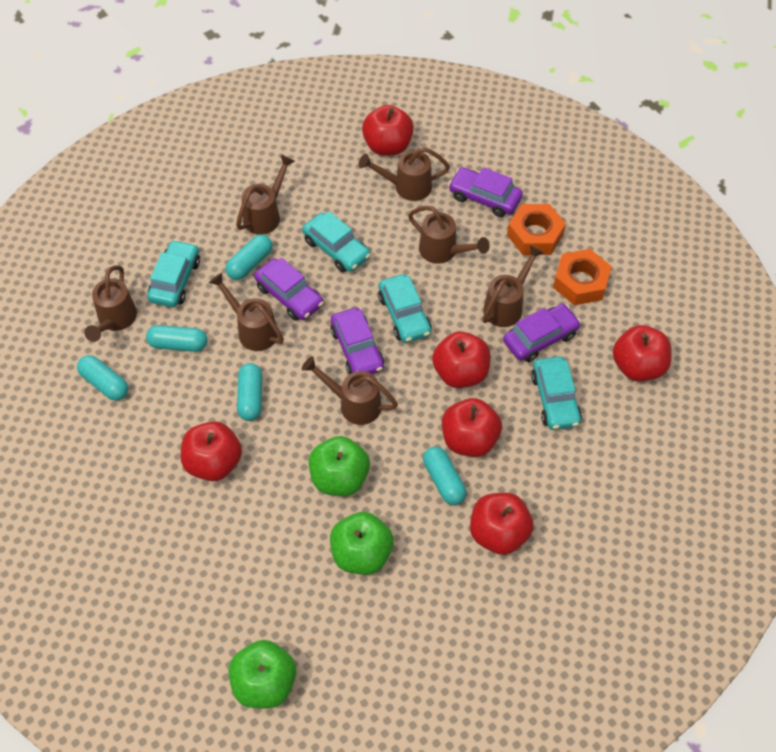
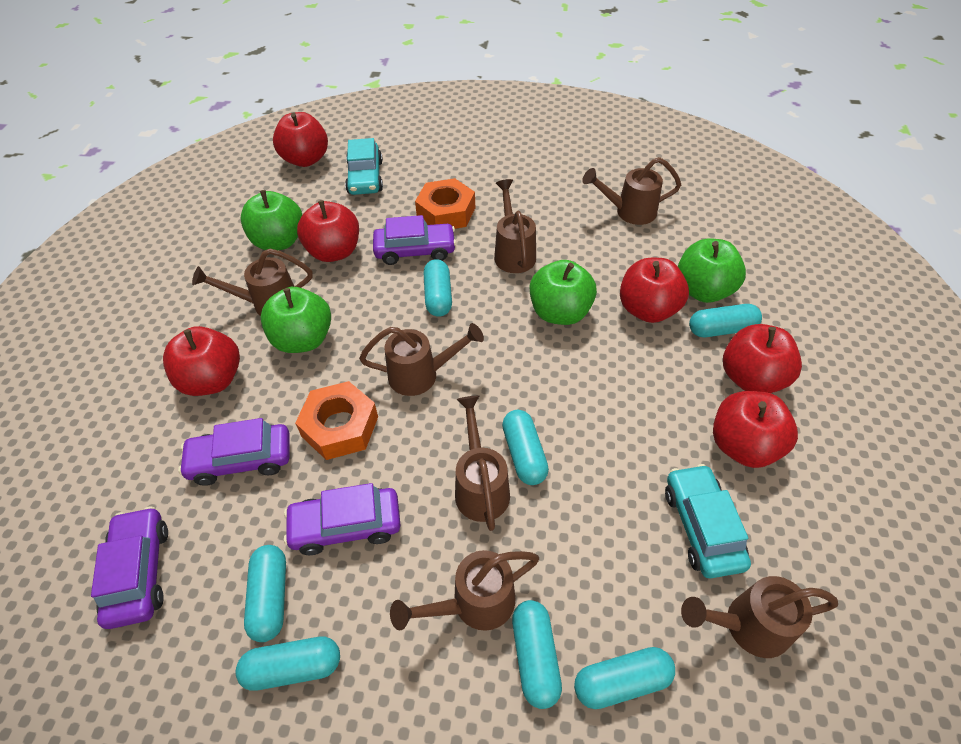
green apple: 3 -> 4
turquoise capsule: 5 -> 7
turquoise car: 4 -> 2

